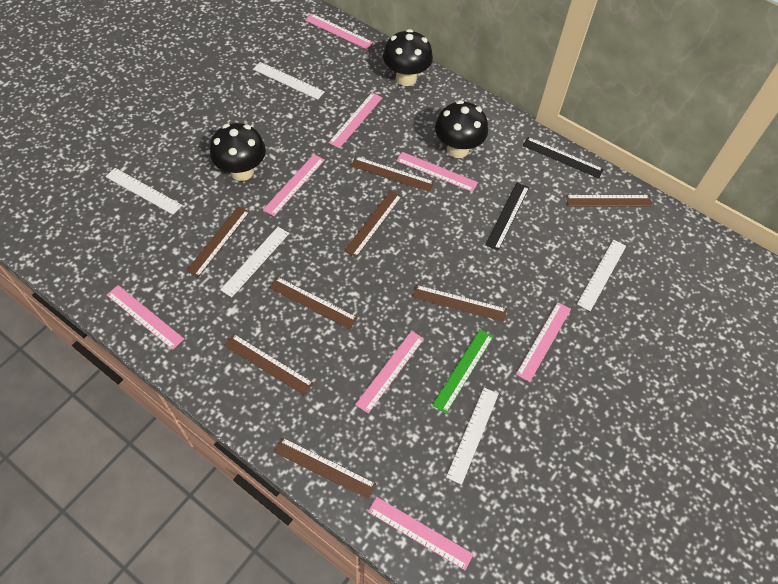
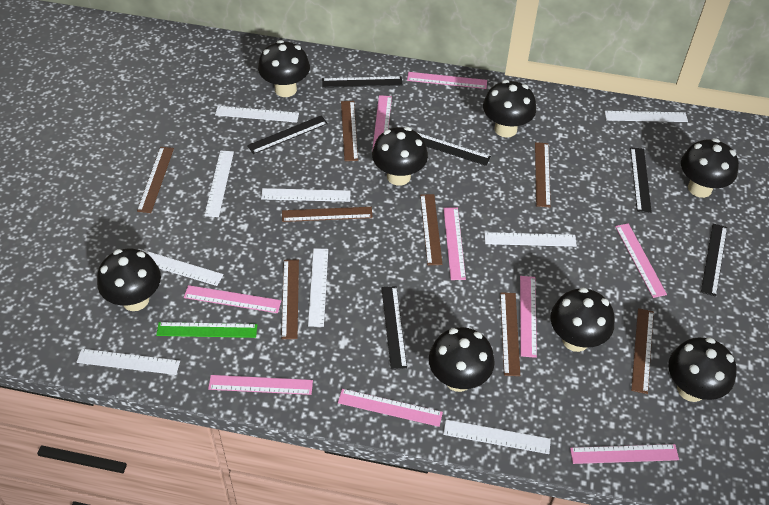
black mushroom: 3 -> 8
black ruler: 2 -> 6
pink ruler: 8 -> 9
white ruler: 5 -> 9

